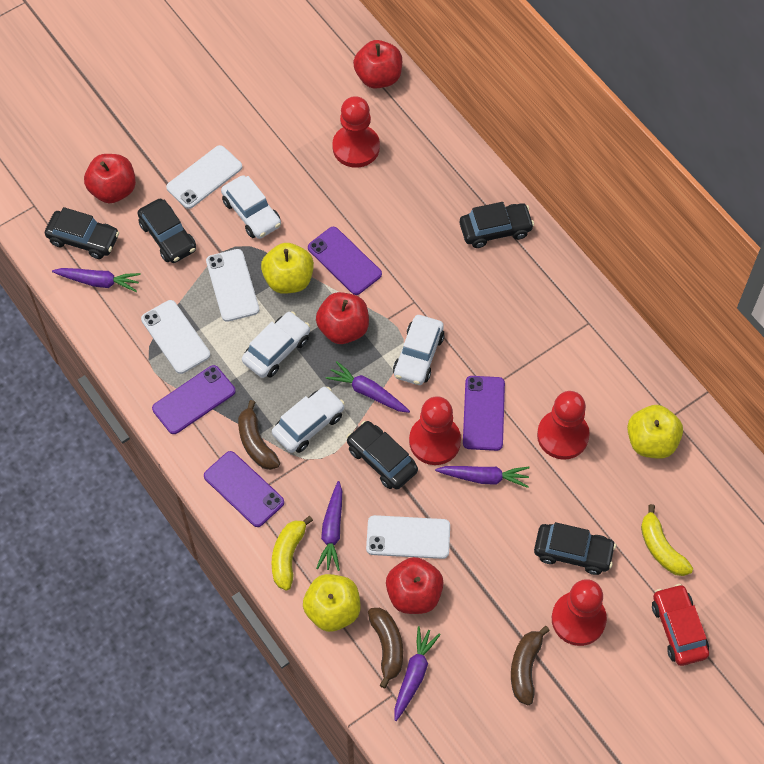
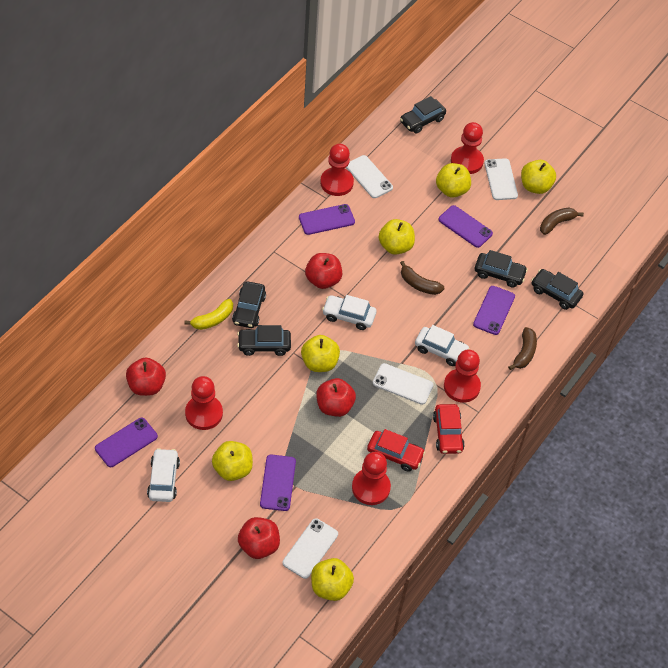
purple carrot: 5 -> 0
purple phone: 4 -> 5
red car: 1 -> 2
red pawn: 4 -> 5
white car: 4 -> 3
yellow apple: 3 -> 6
yellow banana: 2 -> 1

